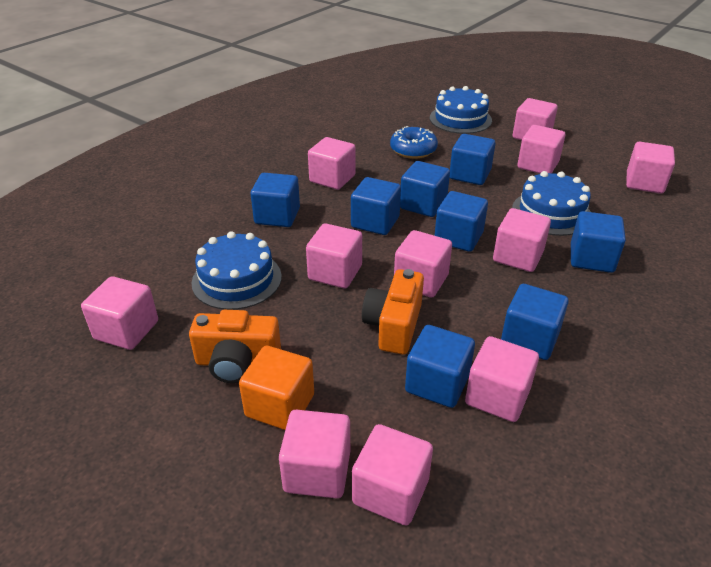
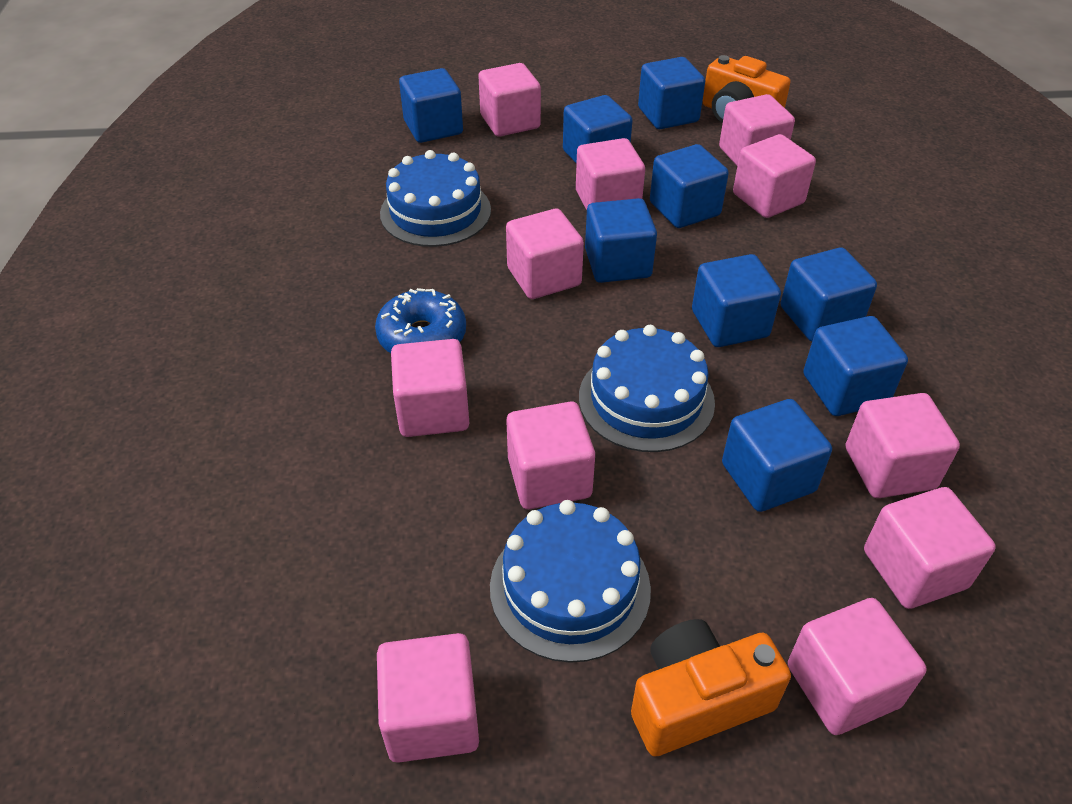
blue cube: 8 -> 9
orange cube: 1 -> 0

